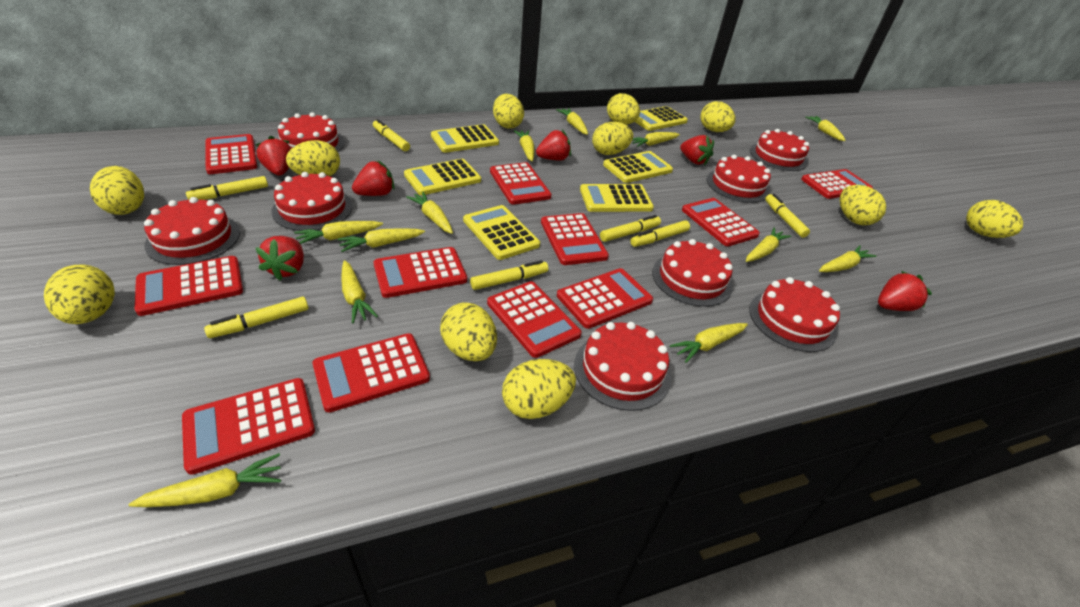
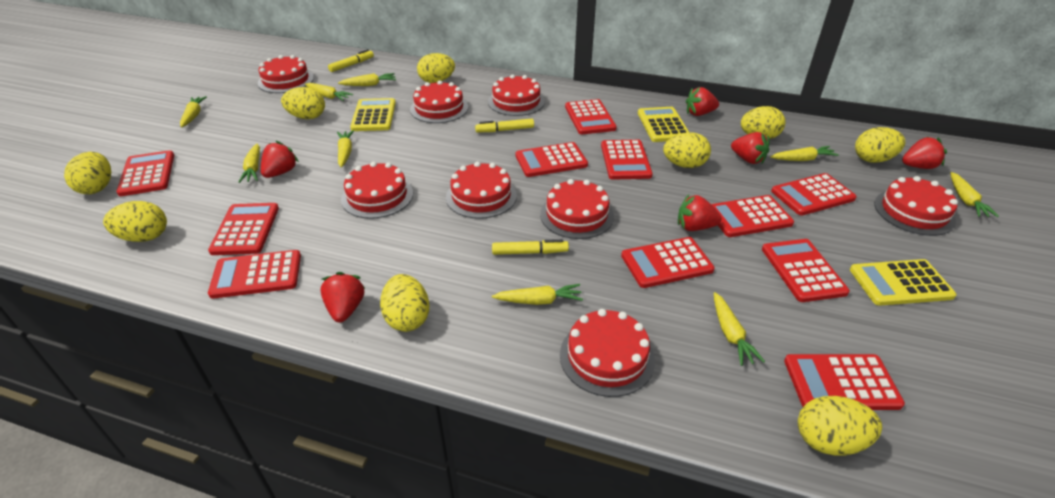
yellow calculator: 6 -> 3
yellow carrot: 12 -> 9
yellow egg: 11 -> 9
yellow marker: 7 -> 3

